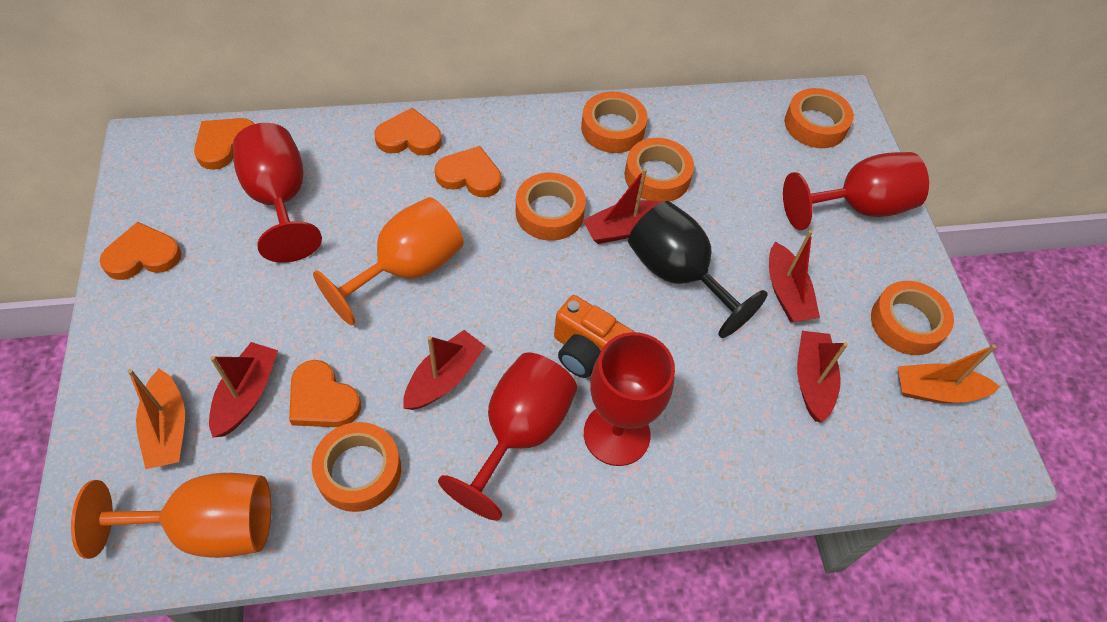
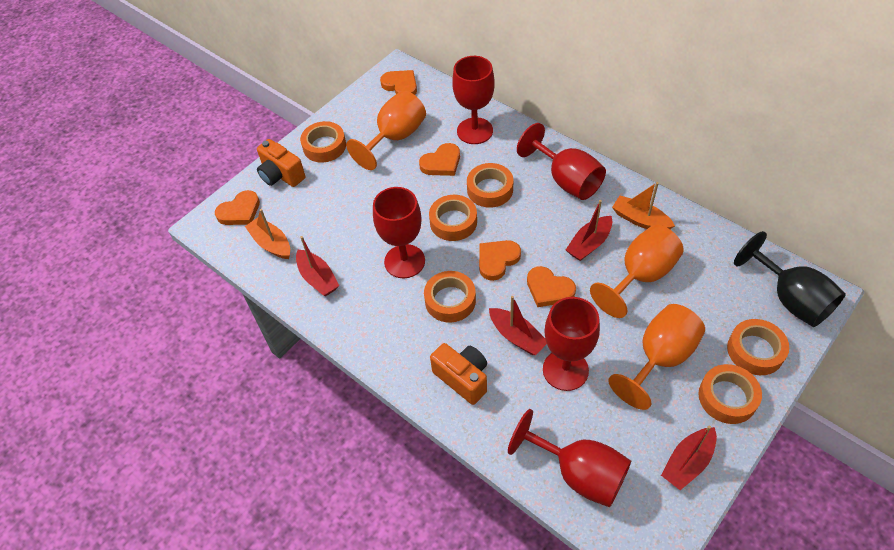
orange camera: 1 -> 2
orange goblet: 2 -> 3
red boat: 5 -> 4
red goblet: 4 -> 5

